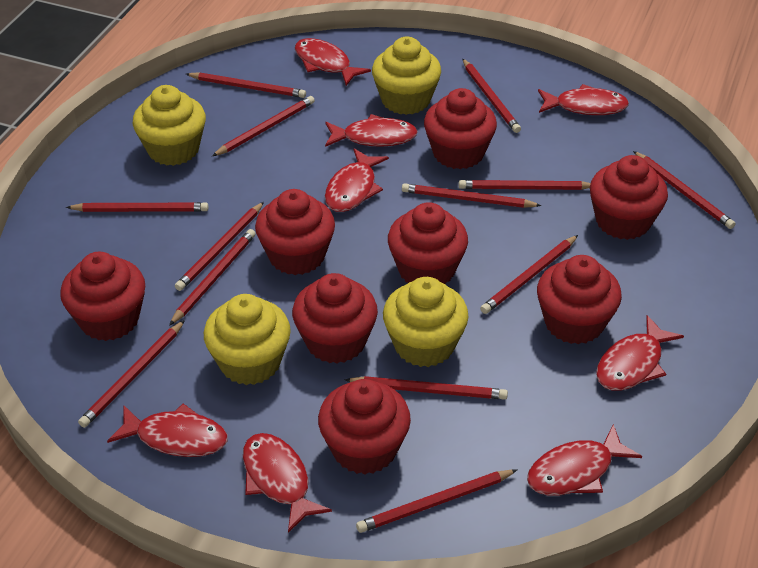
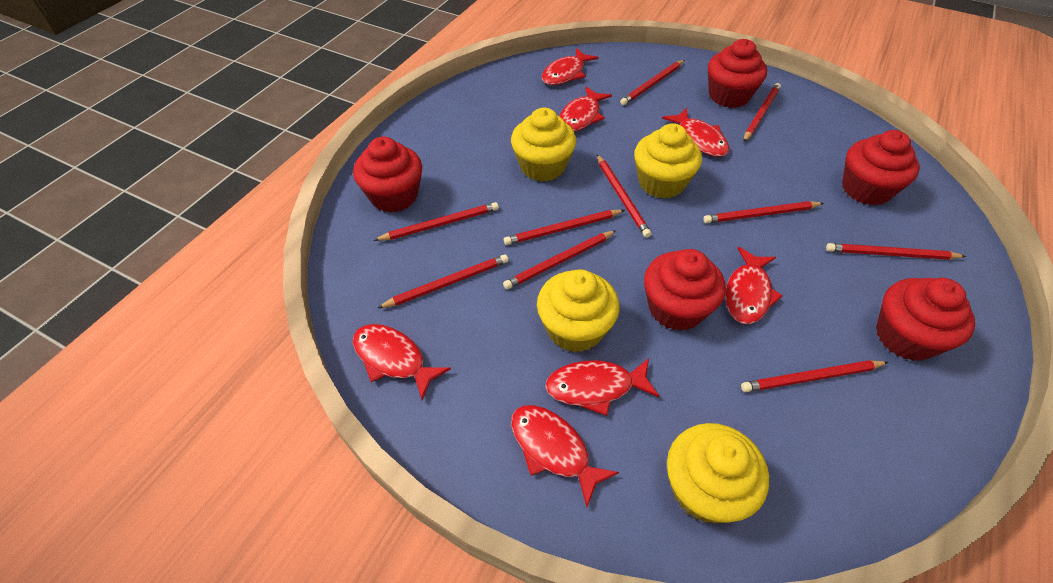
red cupcake: 8 -> 5
red fish: 8 -> 7
red pencil: 13 -> 10

